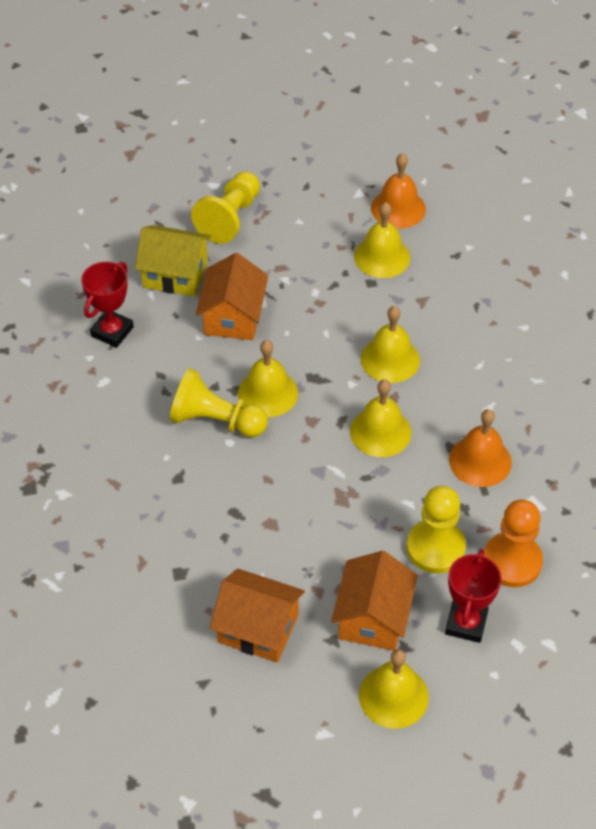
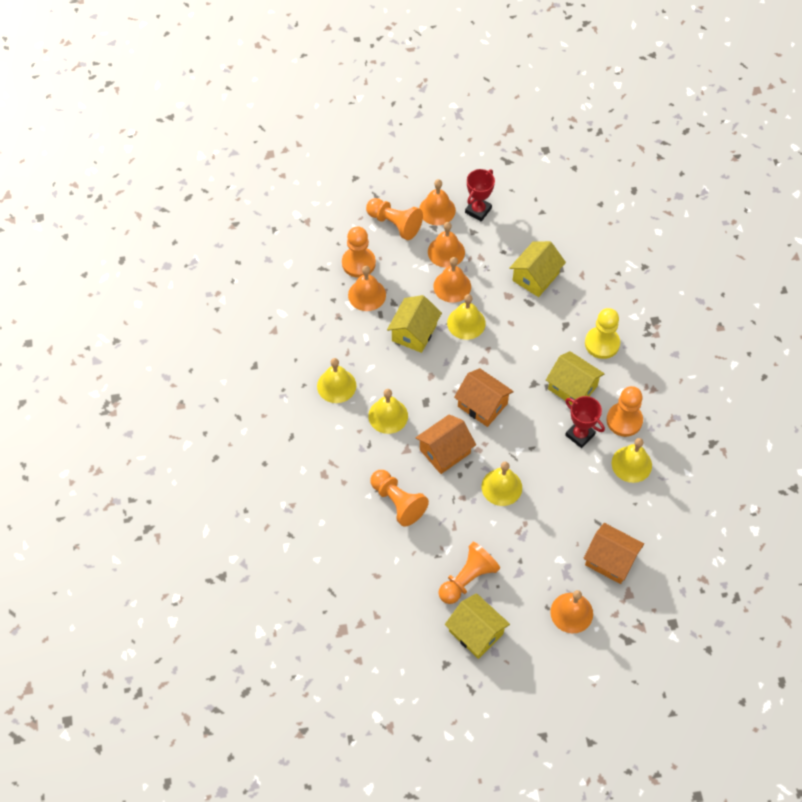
orange bell: 2 -> 5
orange pawn: 1 -> 5
yellow house: 1 -> 4
yellow pawn: 3 -> 1

